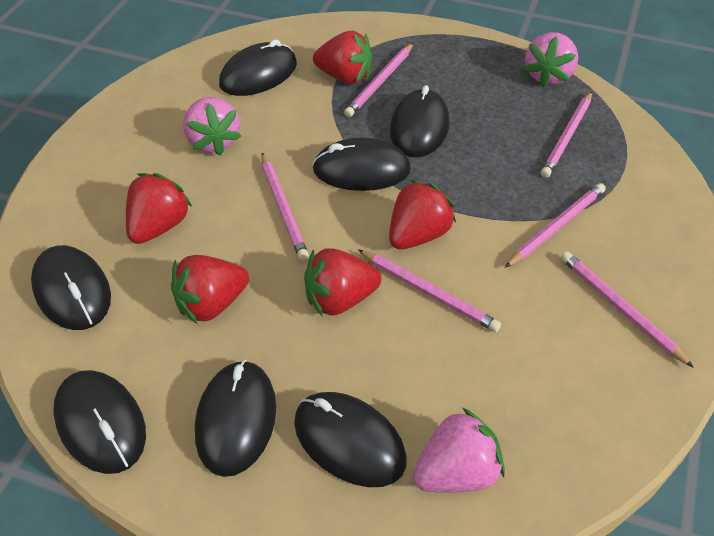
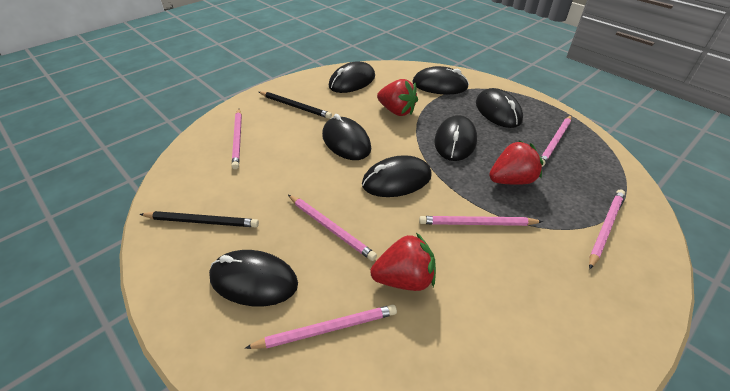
black pencil: 0 -> 2
pink strawberry: 3 -> 0
red strawberry: 5 -> 3

